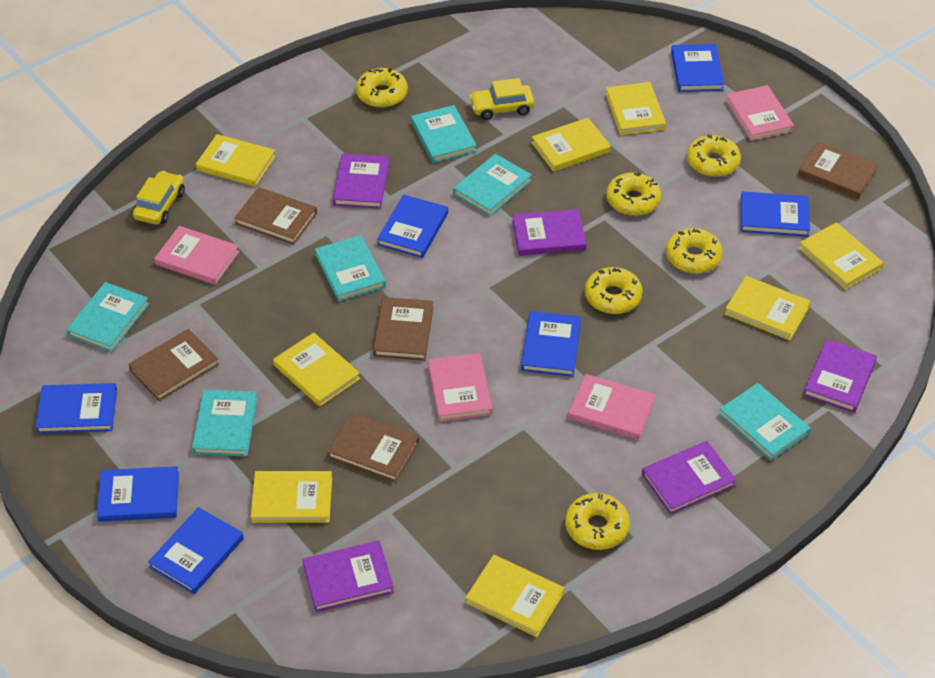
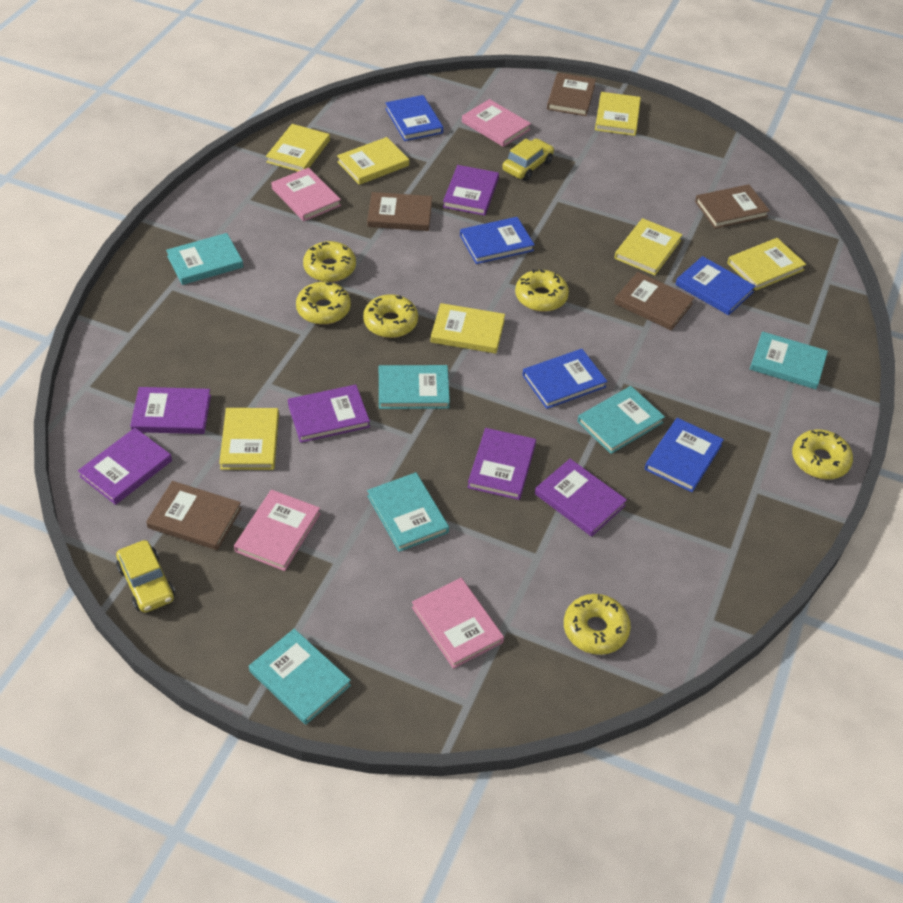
blue book: 7 -> 5
purple book: 5 -> 6
yellow book: 8 -> 7

